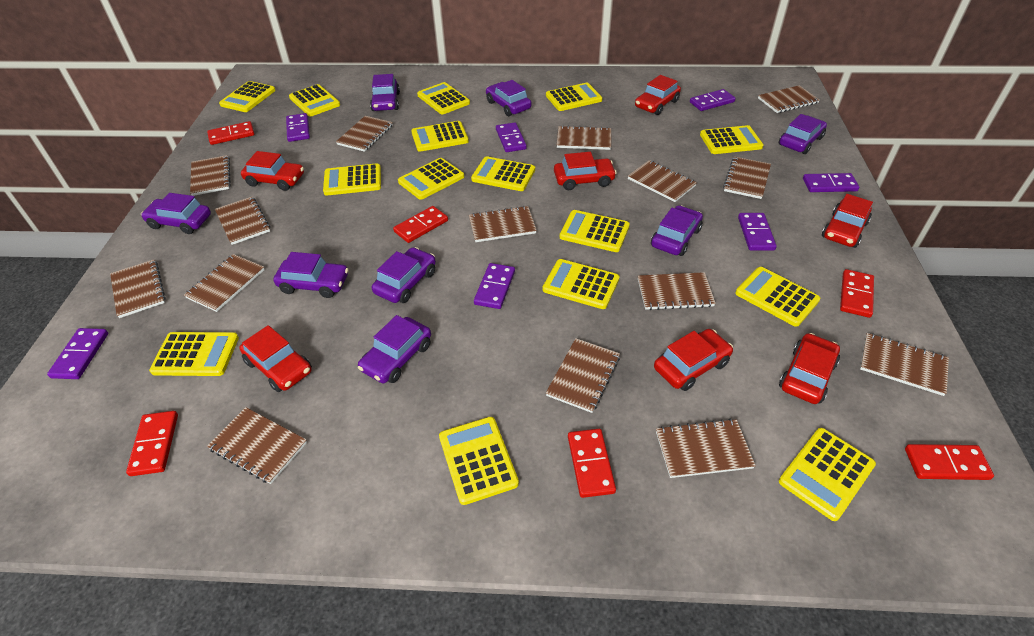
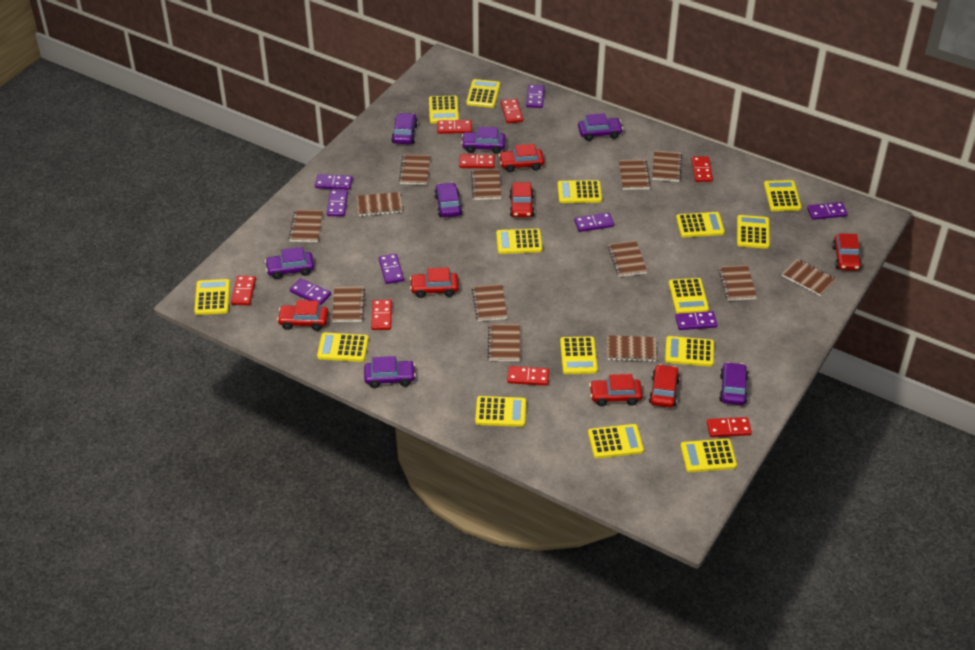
brown notebook: 15 -> 13
purple car: 8 -> 7
purple domino: 7 -> 8
red domino: 6 -> 8

